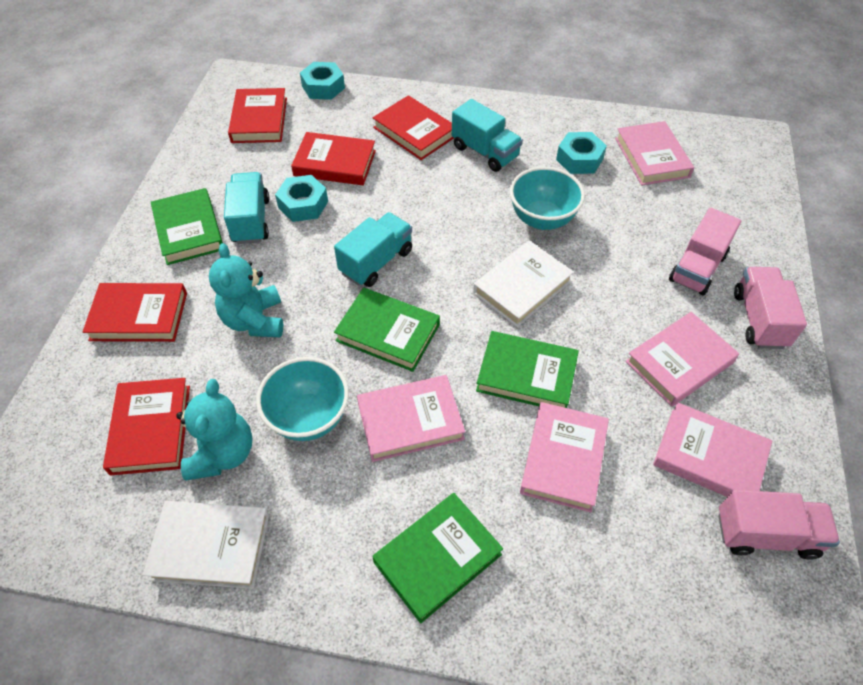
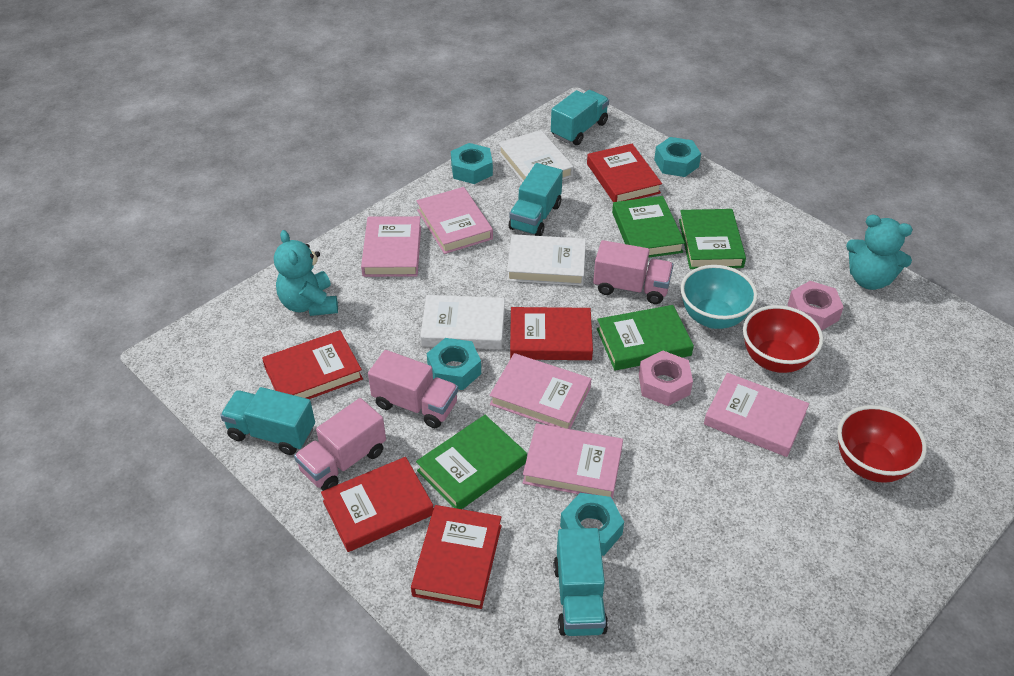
pink nut: 0 -> 2
red bowl: 0 -> 2
turquoise bowl: 2 -> 1
turquoise nut: 3 -> 4
turquoise truck: 3 -> 4
white book: 2 -> 3

